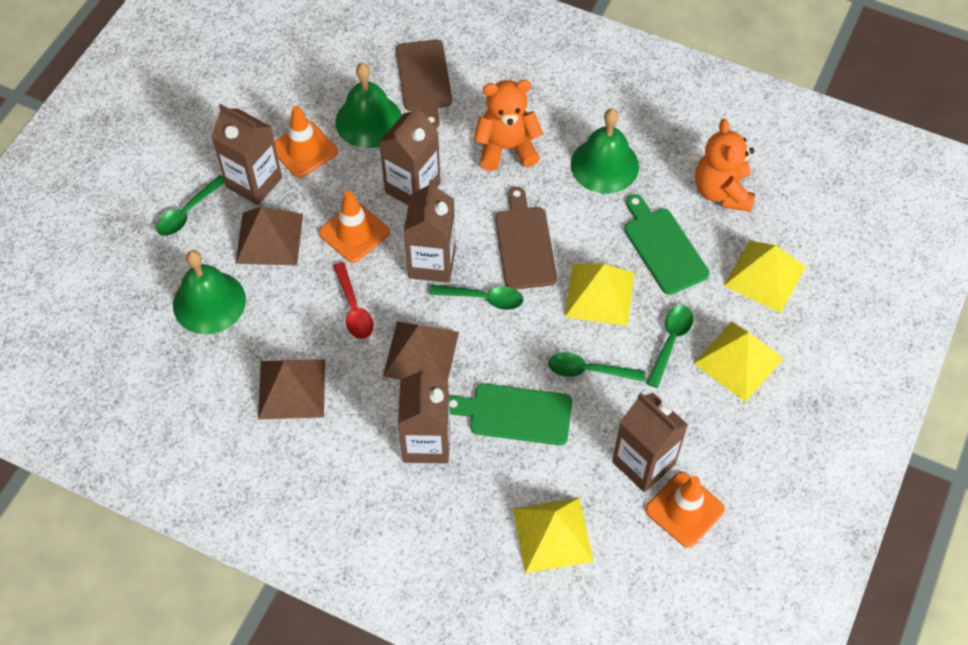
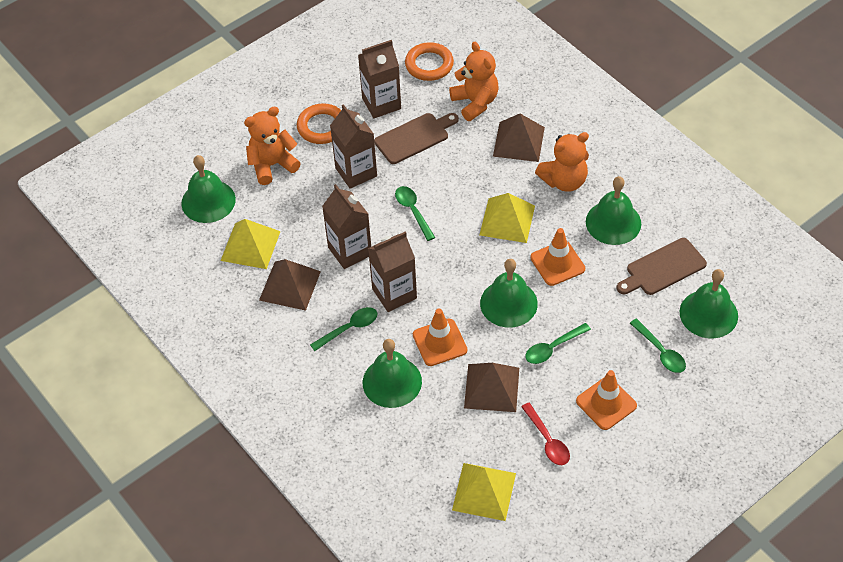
brown carton: 5 -> 4
green bell: 3 -> 5
green cutting board: 2 -> 0
orange ring: 0 -> 2
orange teddy bear: 2 -> 3
yellow pyramid: 4 -> 3

